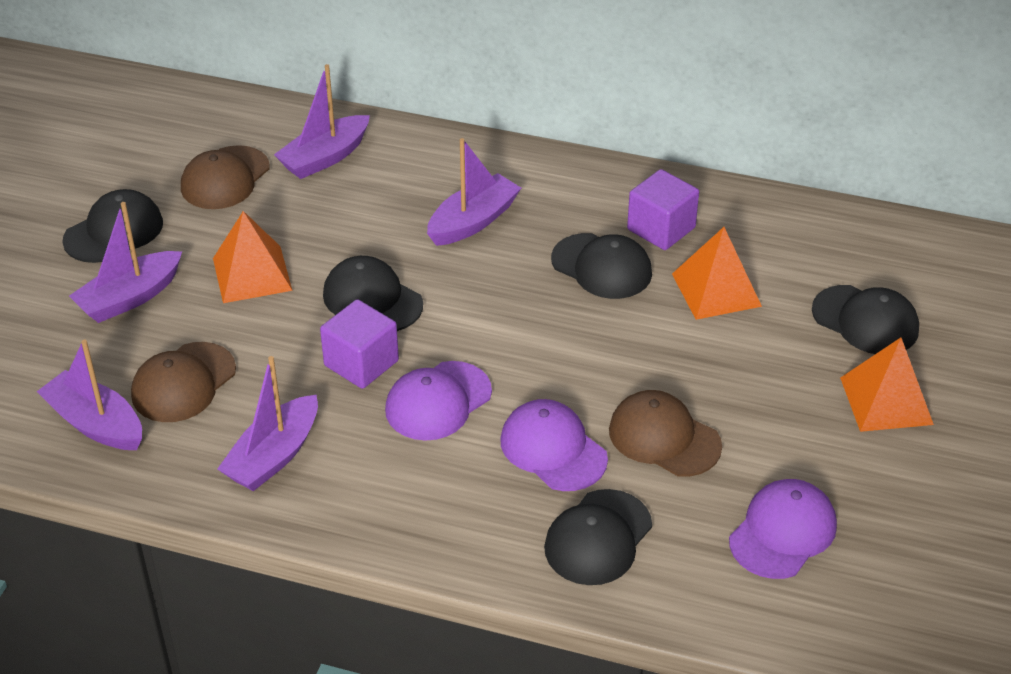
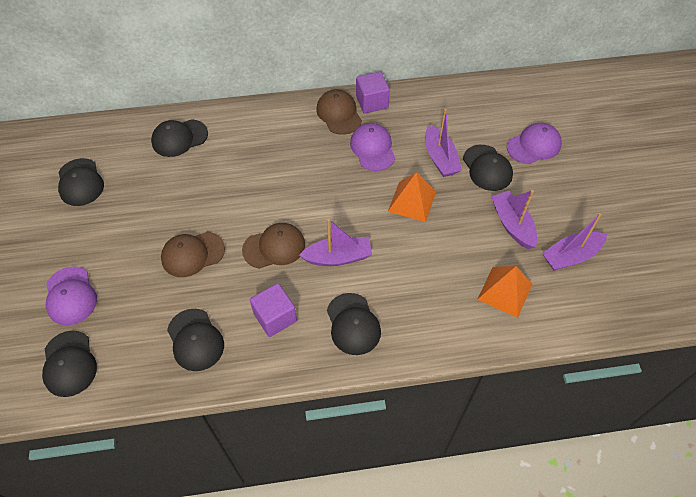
black cap: 5 -> 6
orange pyramid: 3 -> 2
purple boat: 5 -> 4

